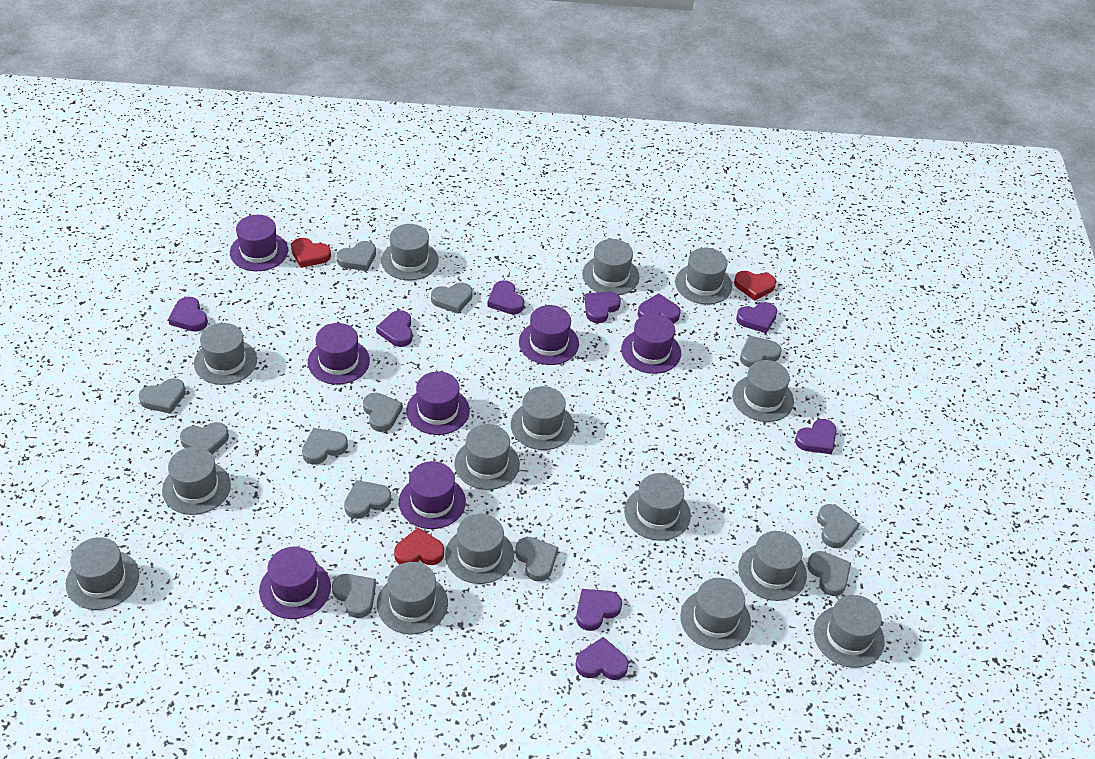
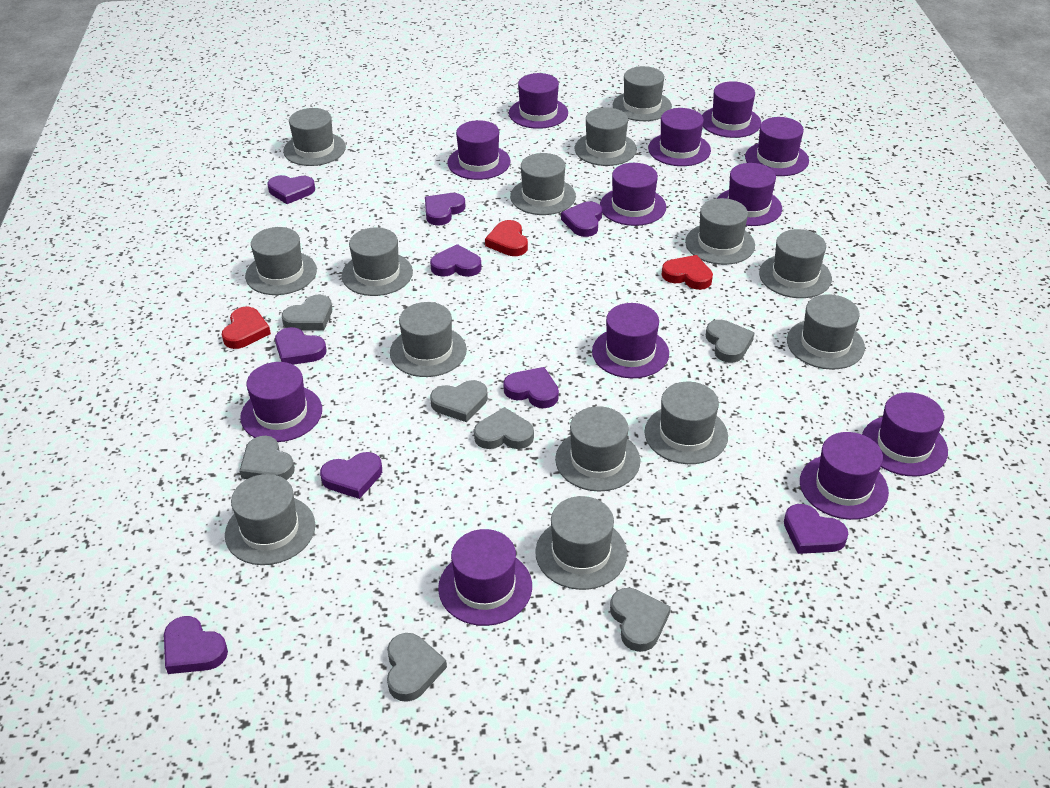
grey hat: 15 -> 14
grey heart: 12 -> 7
purple hat: 7 -> 12

